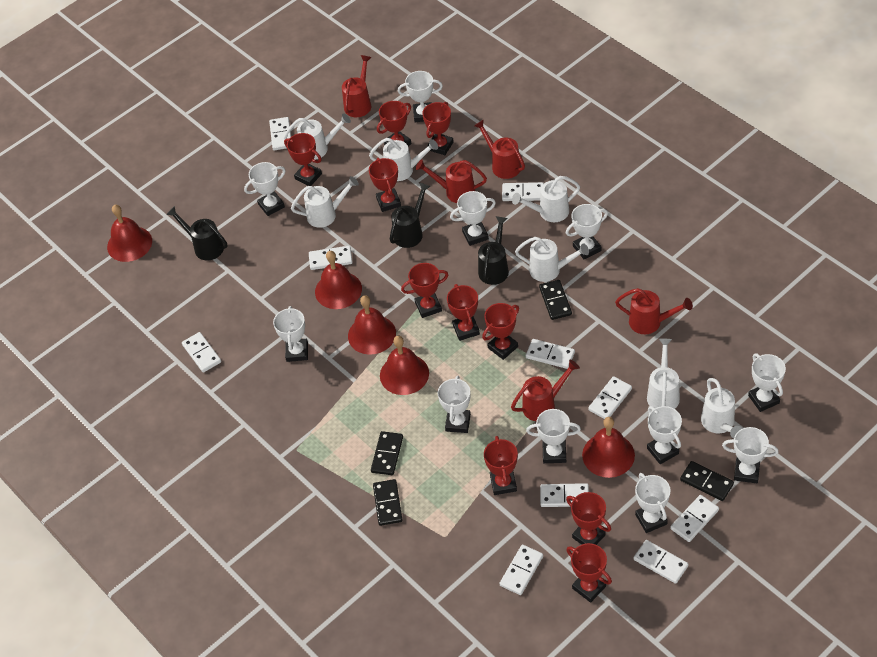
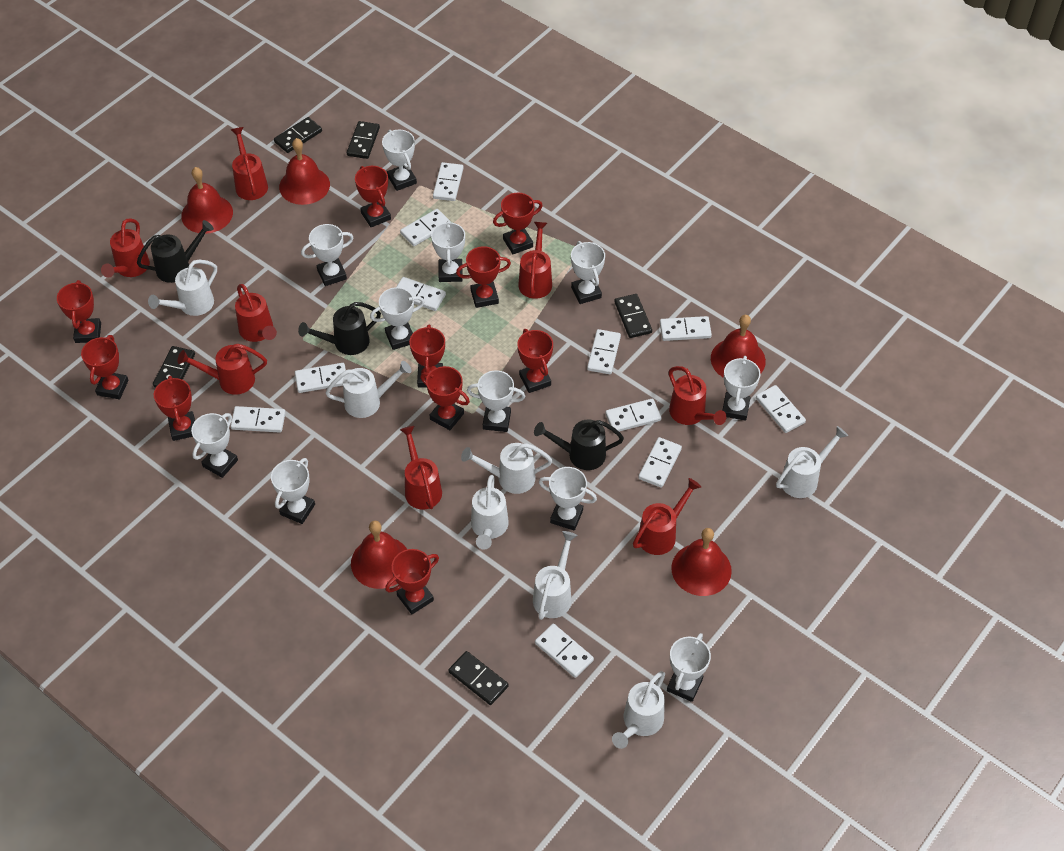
black domino: 4 -> 5
red watering can: 5 -> 8
white domino: 10 -> 11

